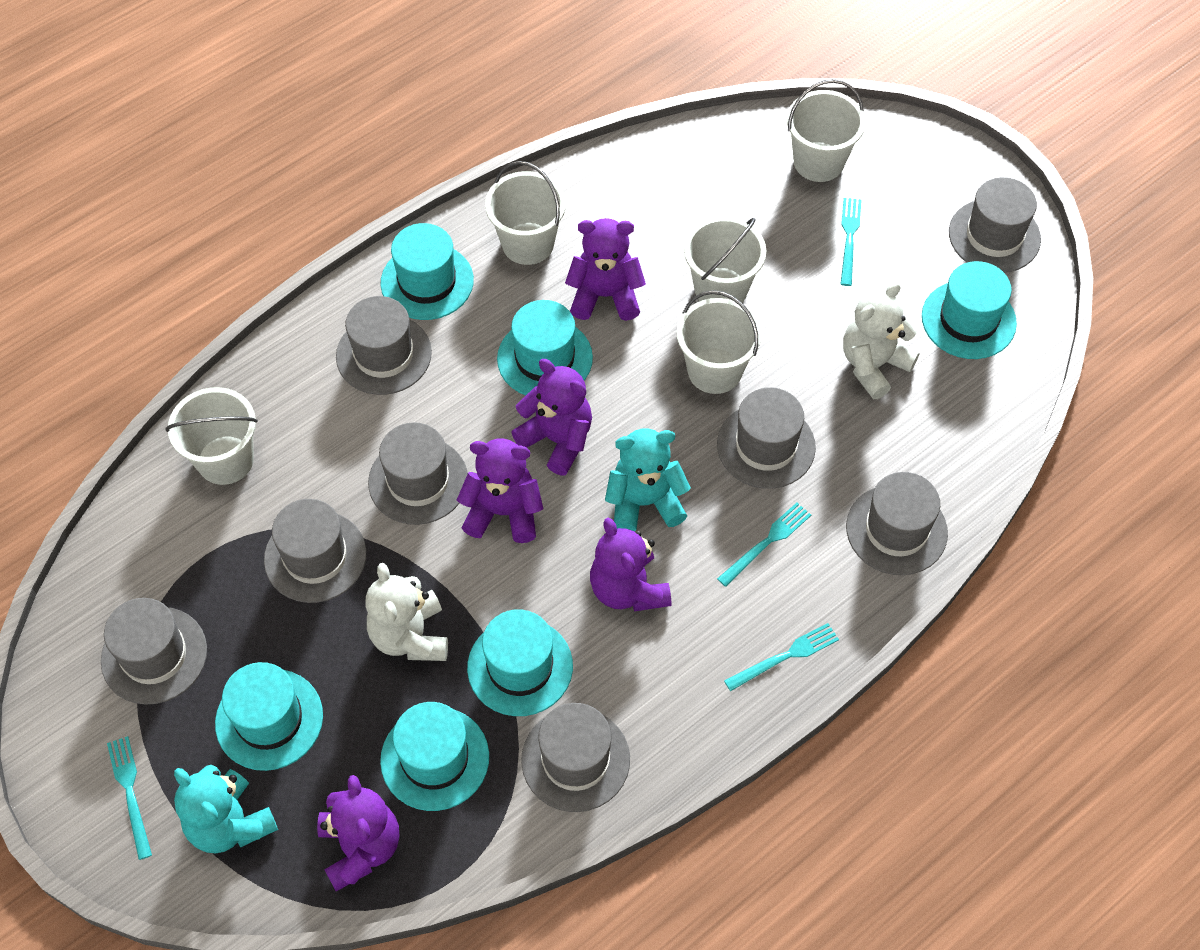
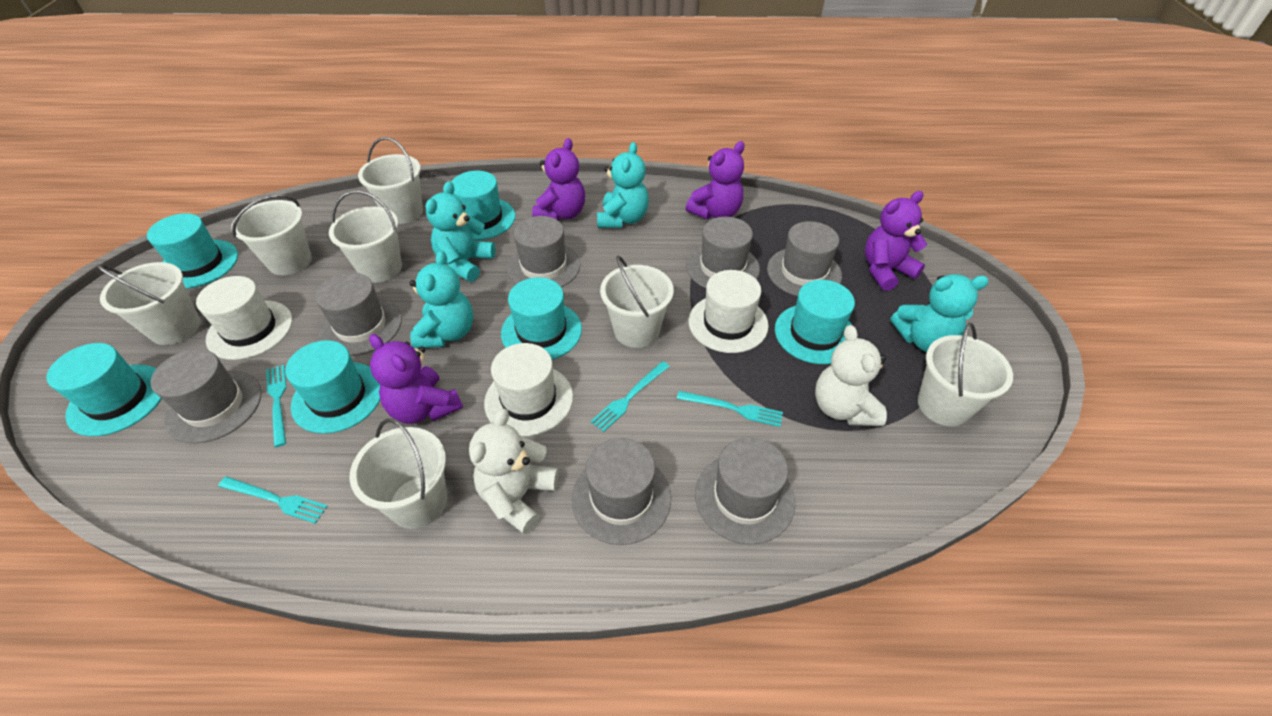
grey hat: 8 -> 7
purple teddy bear: 5 -> 4
turquoise teddy bear: 2 -> 4
white bucket: 5 -> 7
white hat: 0 -> 3

